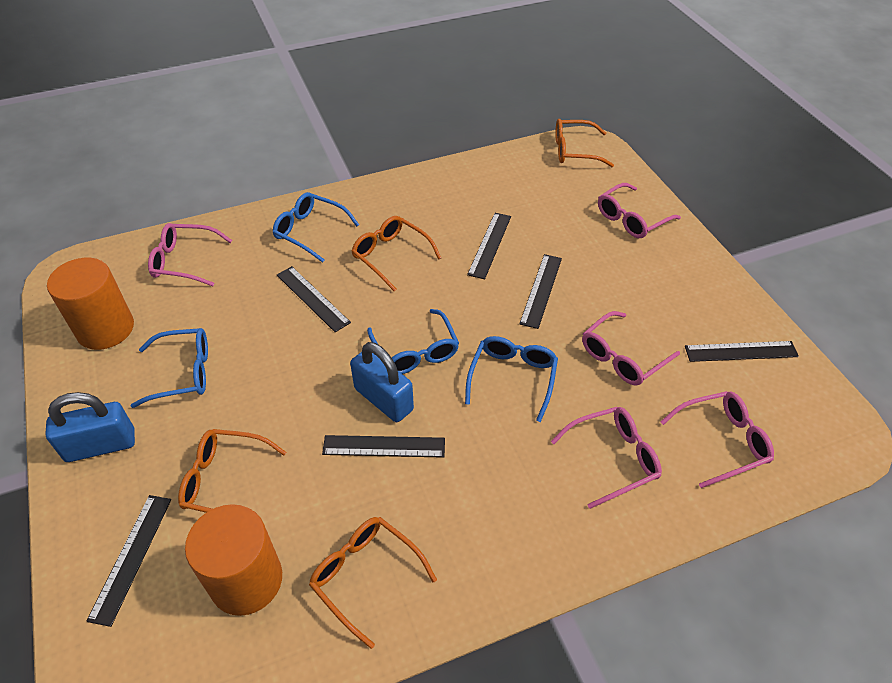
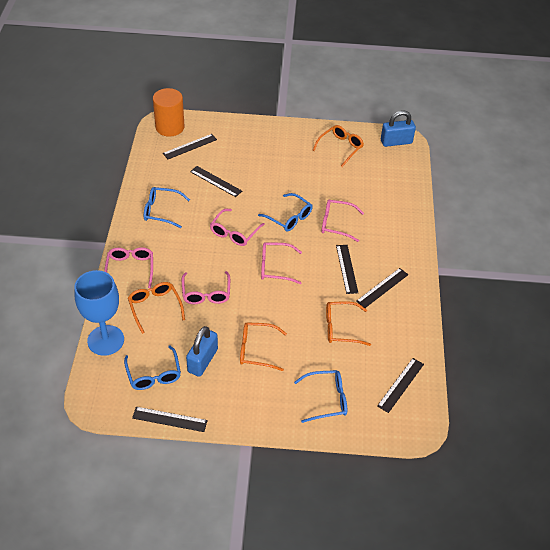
blue goblet: 0 -> 1
orange cylinder: 2 -> 1

